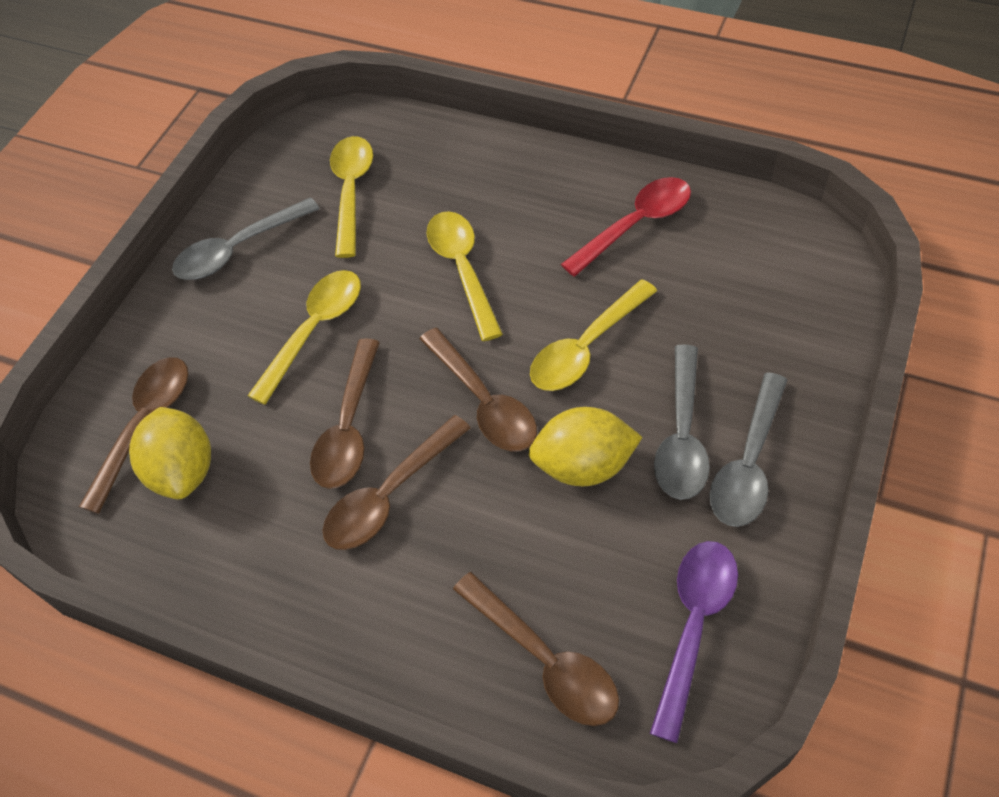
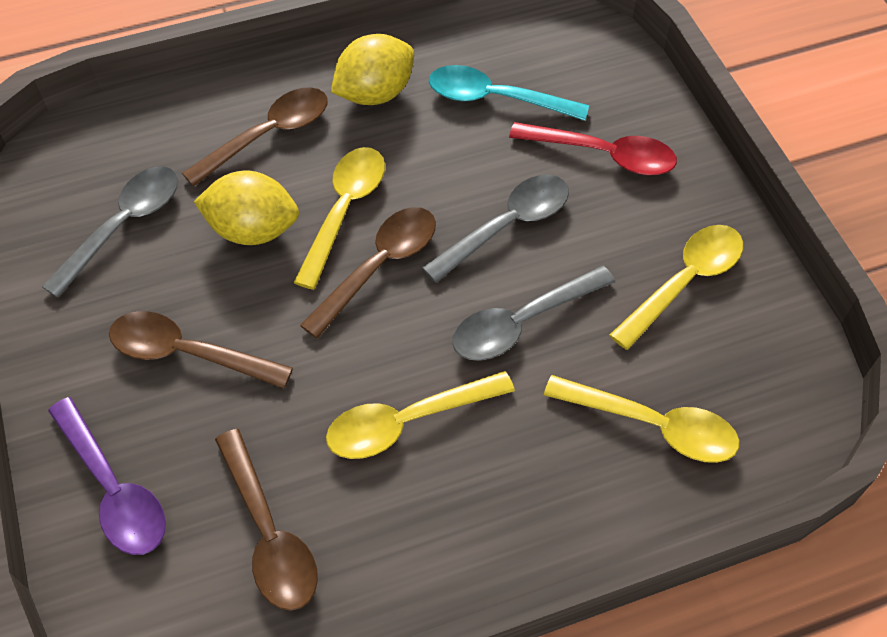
brown spoon: 5 -> 4
turquoise spoon: 0 -> 1

